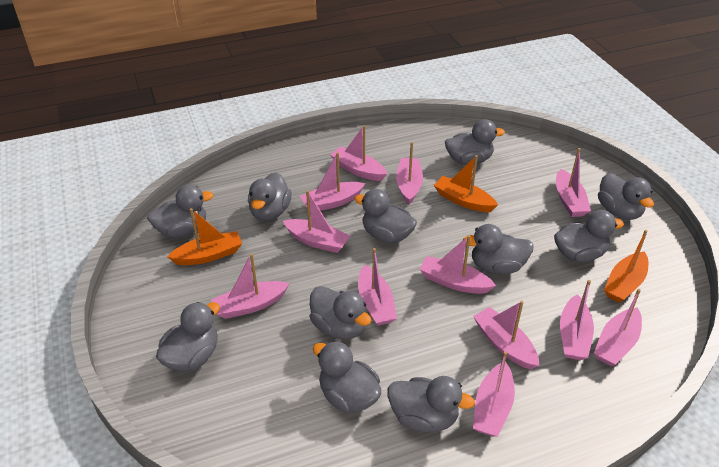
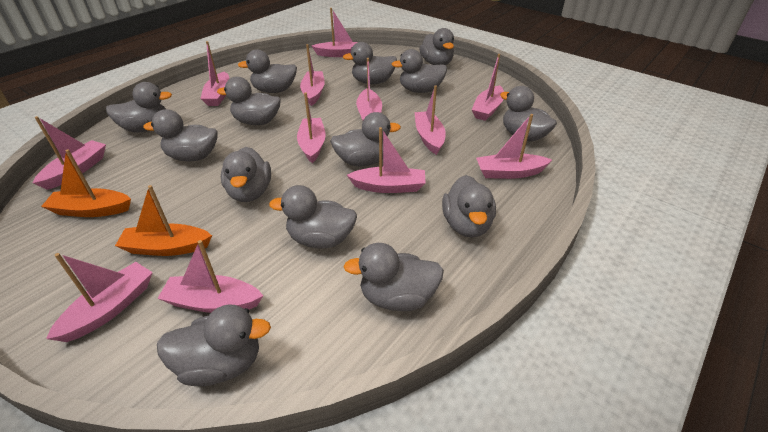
grey duck: 11 -> 14
orange boat: 3 -> 2

